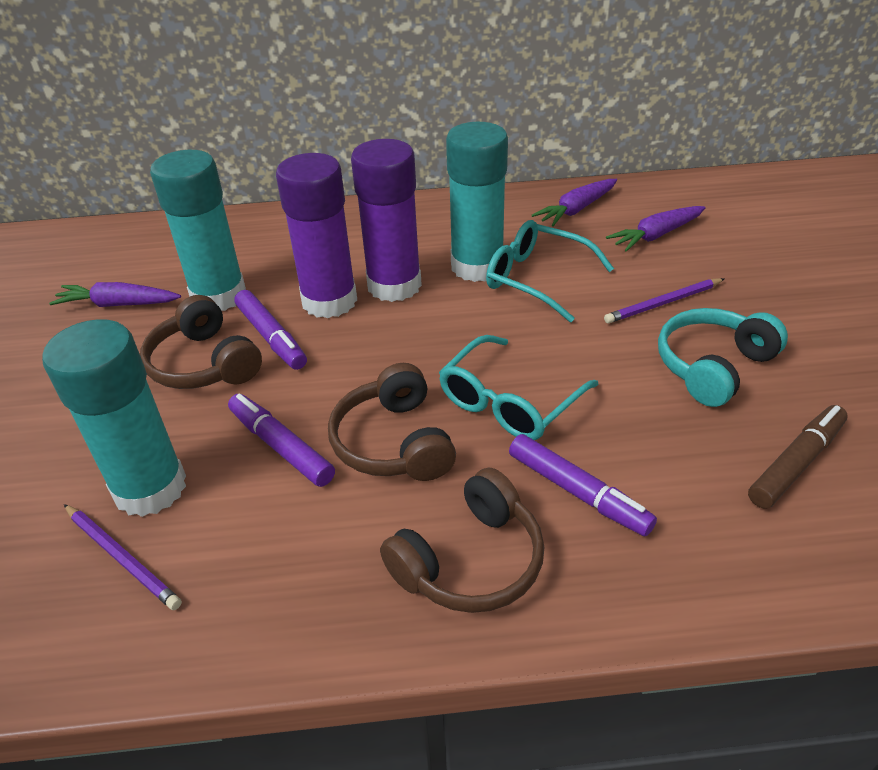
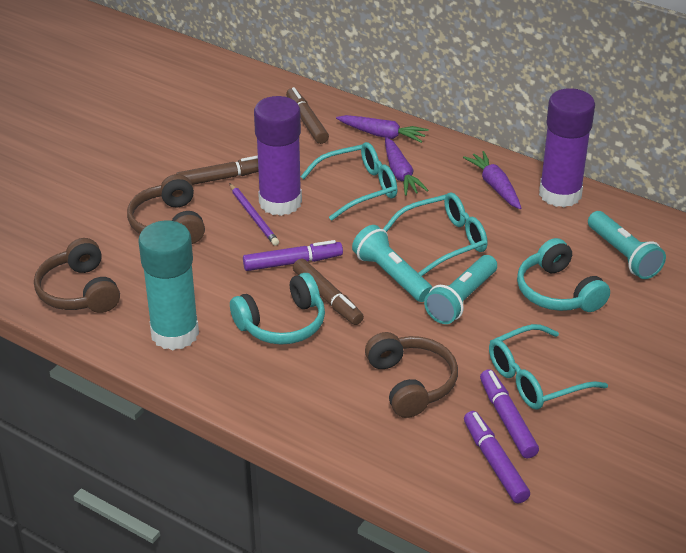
brown marker: 1 -> 3
purple pencil: 2 -> 1
turquoise flashlight: 0 -> 3
turquoise glasses: 2 -> 3
turquoise glue stick: 3 -> 1
turquoise headphones: 1 -> 2

